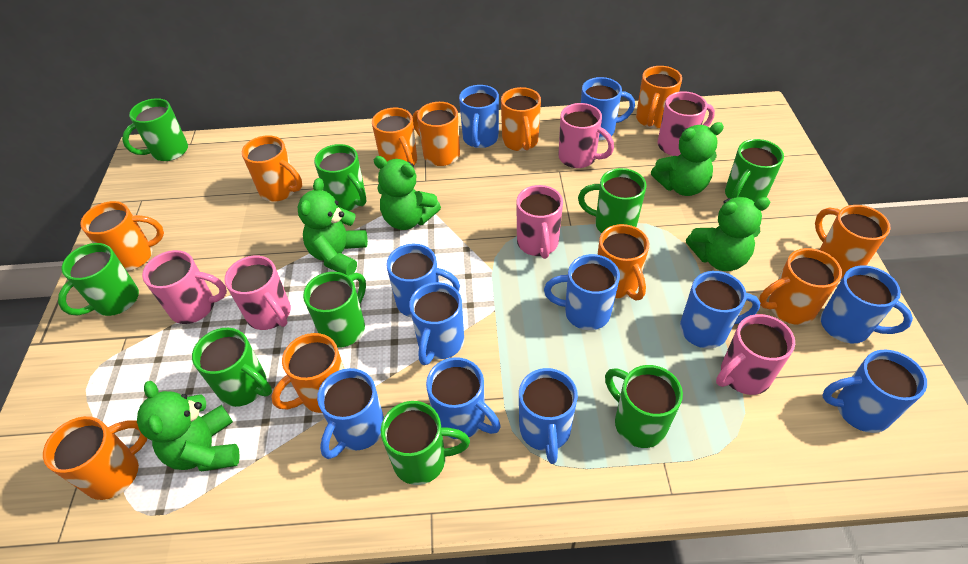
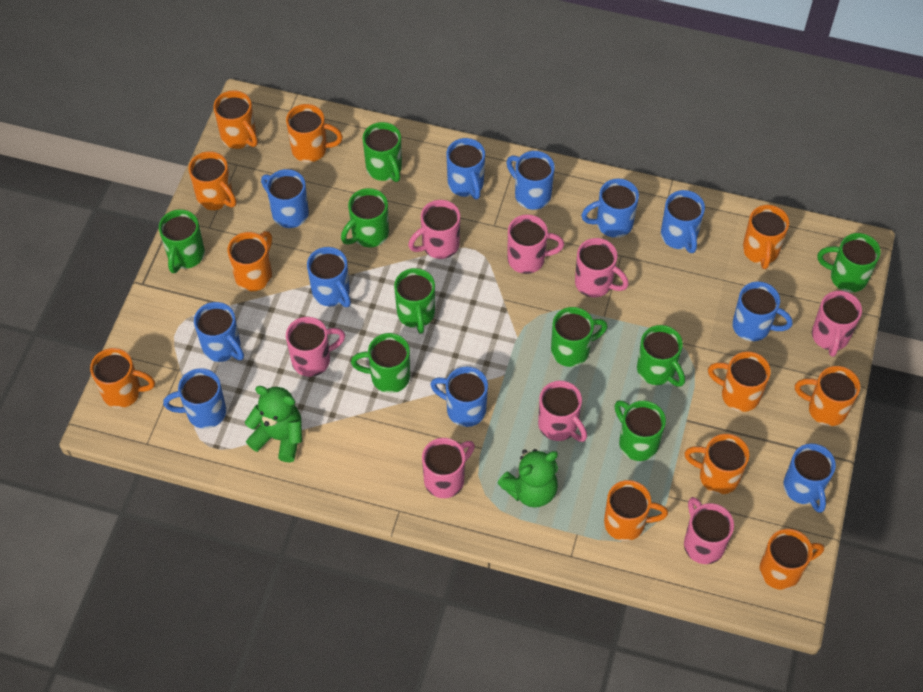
green teddy bear: 5 -> 2
pink mug: 6 -> 8

